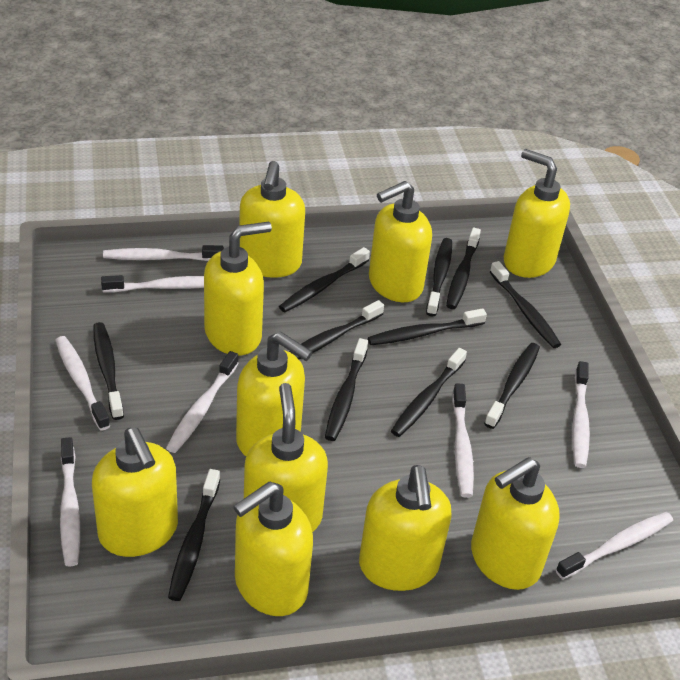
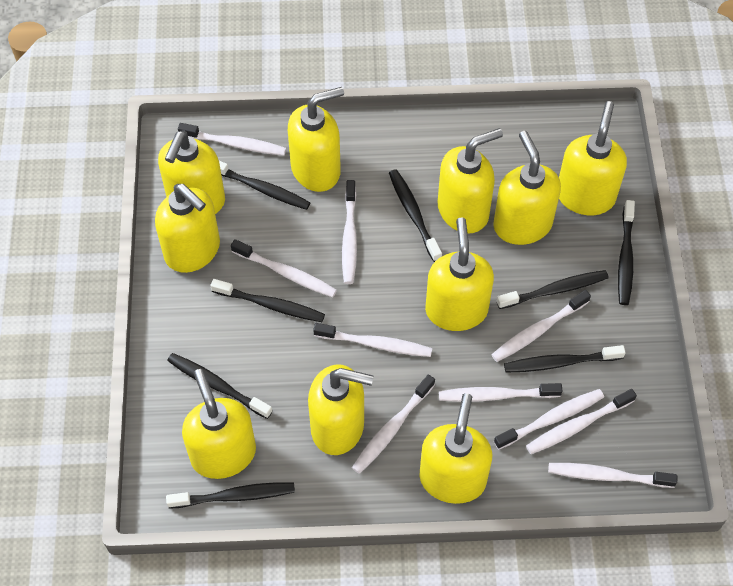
black toothbrush: 11 -> 8
white toothbrush: 8 -> 10

